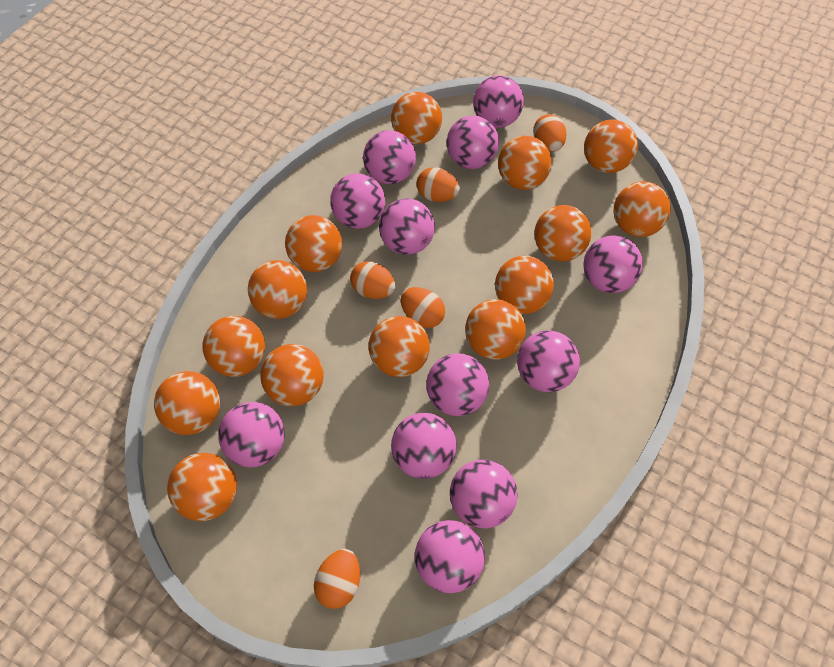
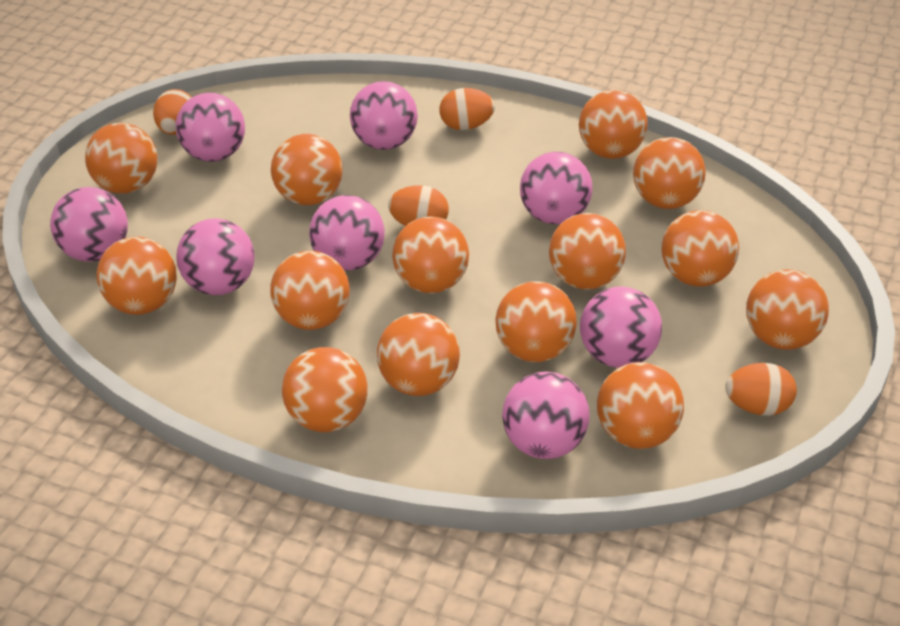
orange egg: 5 -> 4
pink ball: 12 -> 8

